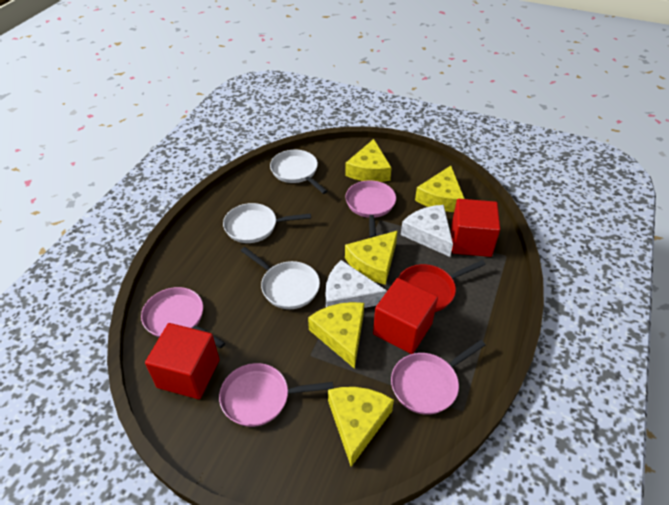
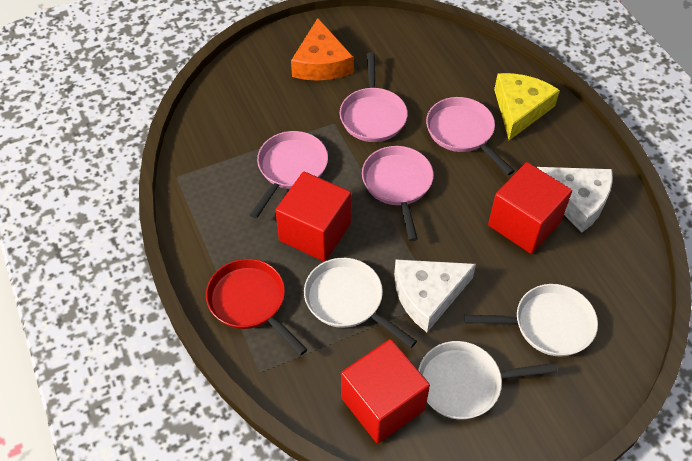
orange cheese: 0 -> 1
yellow cheese: 5 -> 1

